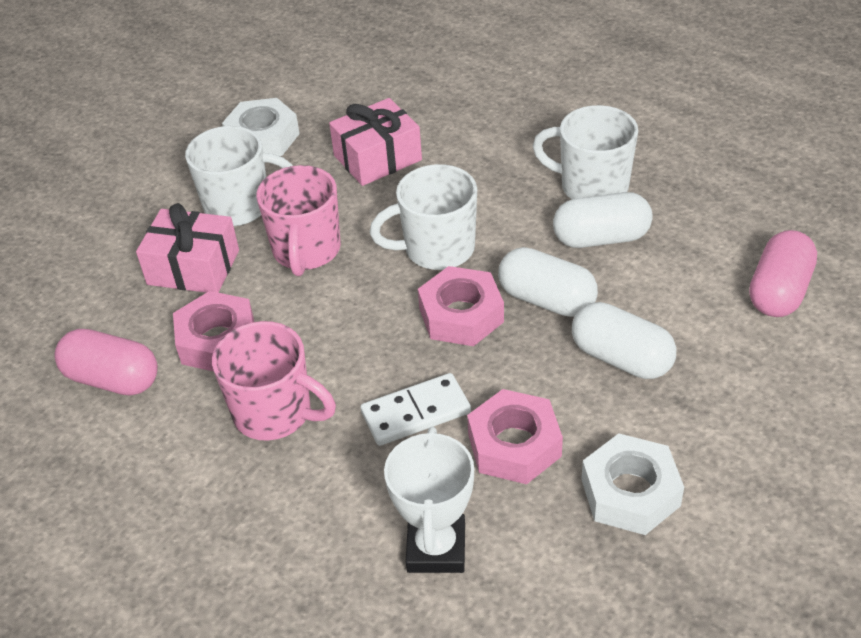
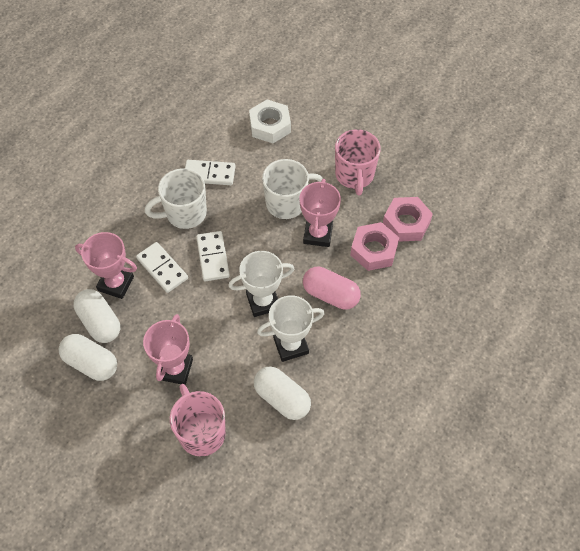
pink capsule: 2 -> 1
pink gift: 2 -> 0
pink nut: 3 -> 2
pink trophy: 0 -> 3
white domino: 1 -> 3
white mug: 3 -> 2
white nut: 2 -> 1
white trophy: 1 -> 2

